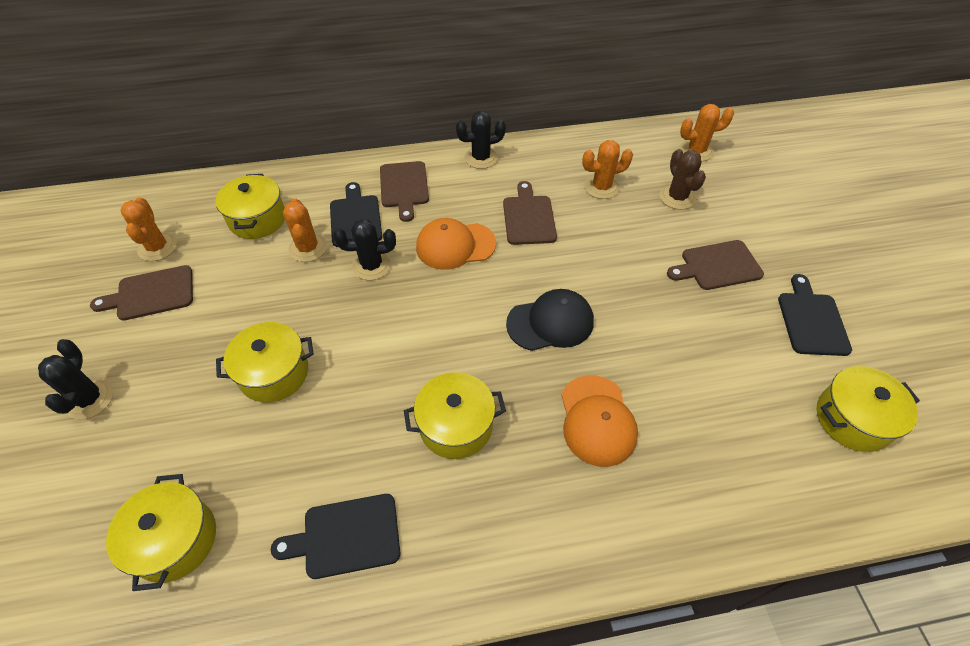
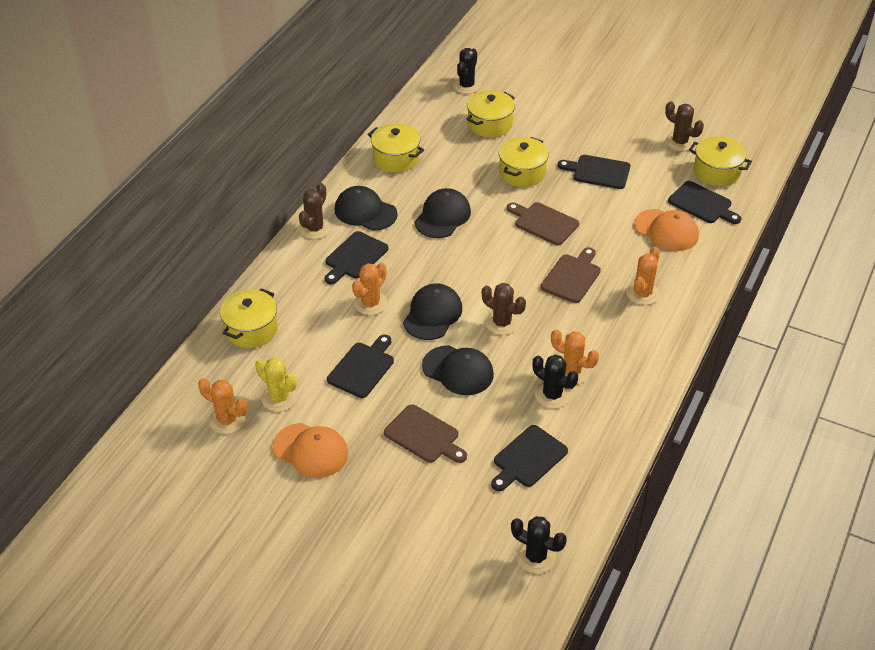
black cap: 1 -> 4
black cutting board: 3 -> 5
brown cactus: 1 -> 3
brown cutting board: 4 -> 3
yellow cactus: 0 -> 1

